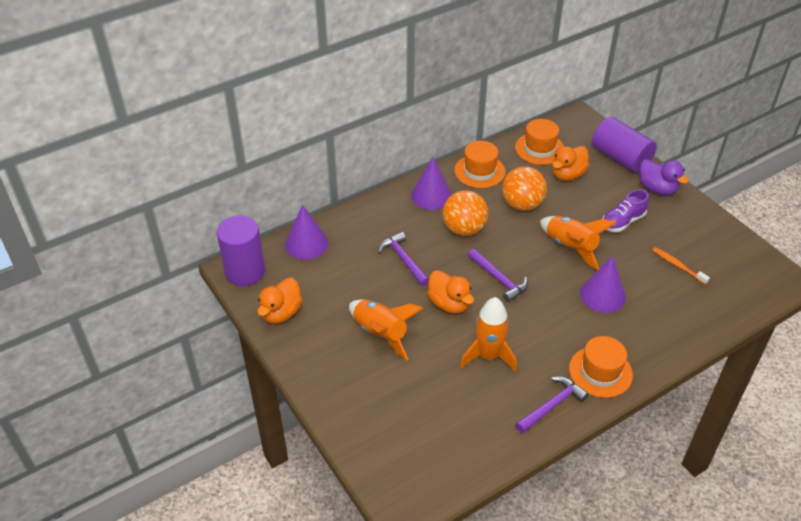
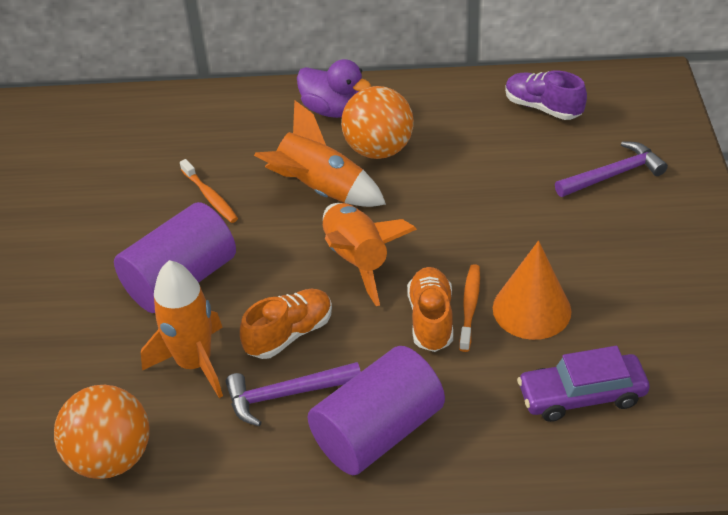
orange cone: 0 -> 1
orange duck: 3 -> 0
orange hat: 3 -> 0
orange shoe: 0 -> 2
orange toothbrush: 1 -> 2
purple car: 0 -> 1
purple cone: 3 -> 0
purple hammer: 3 -> 2

